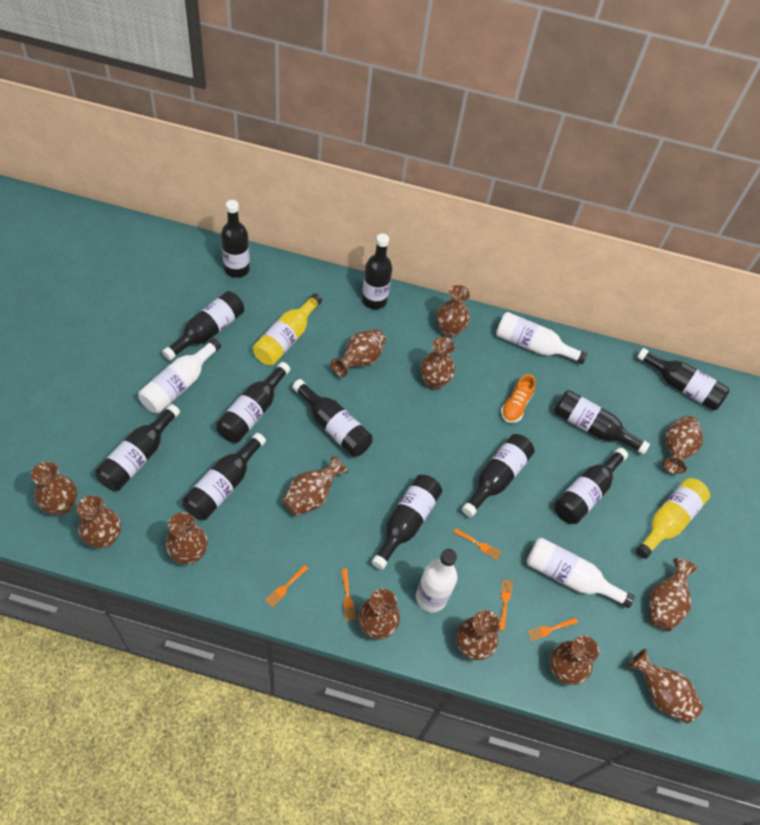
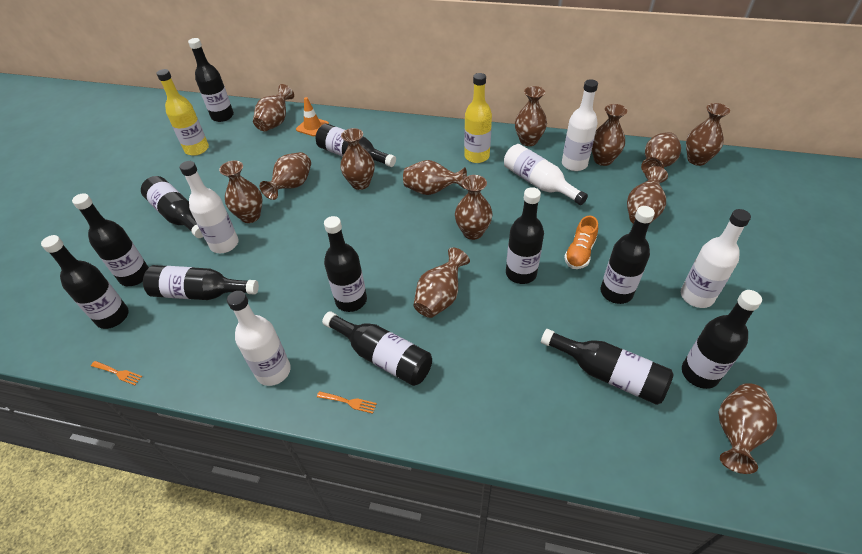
orange fork: 5 -> 2
orange traffic cone: 0 -> 1
white bottle: 4 -> 5

